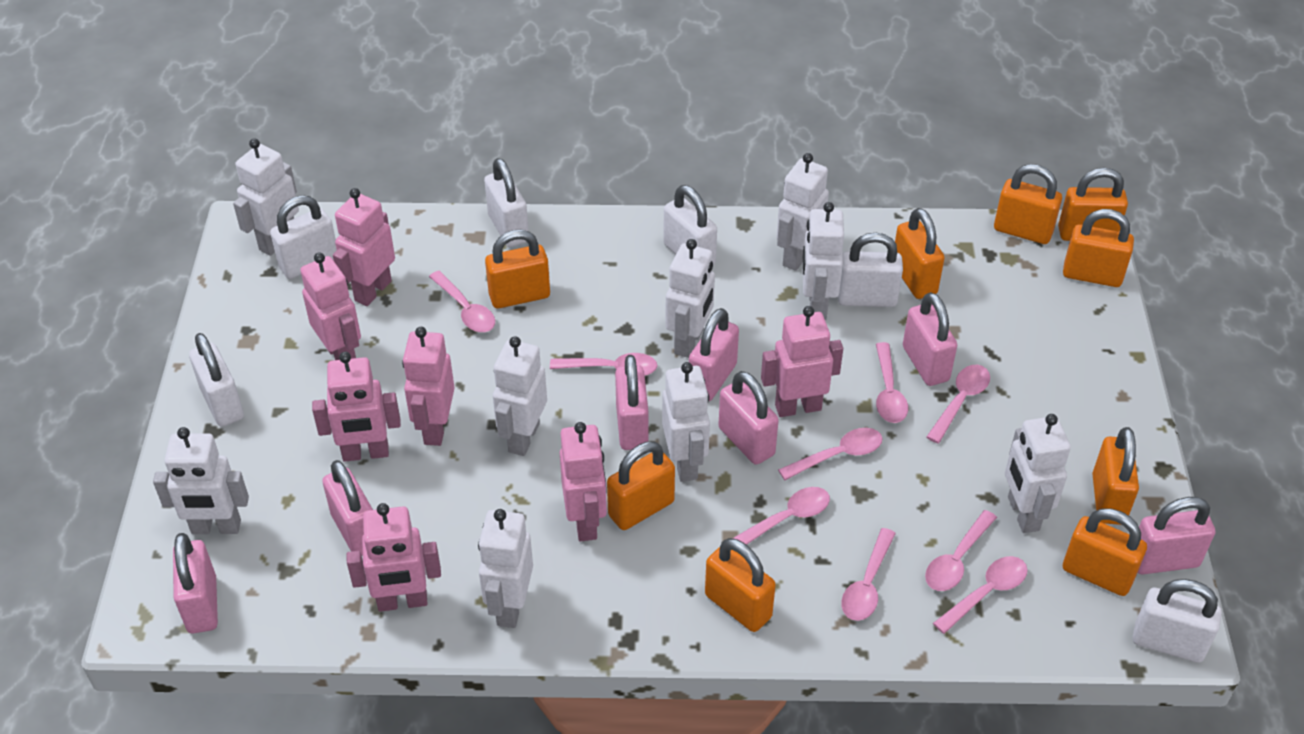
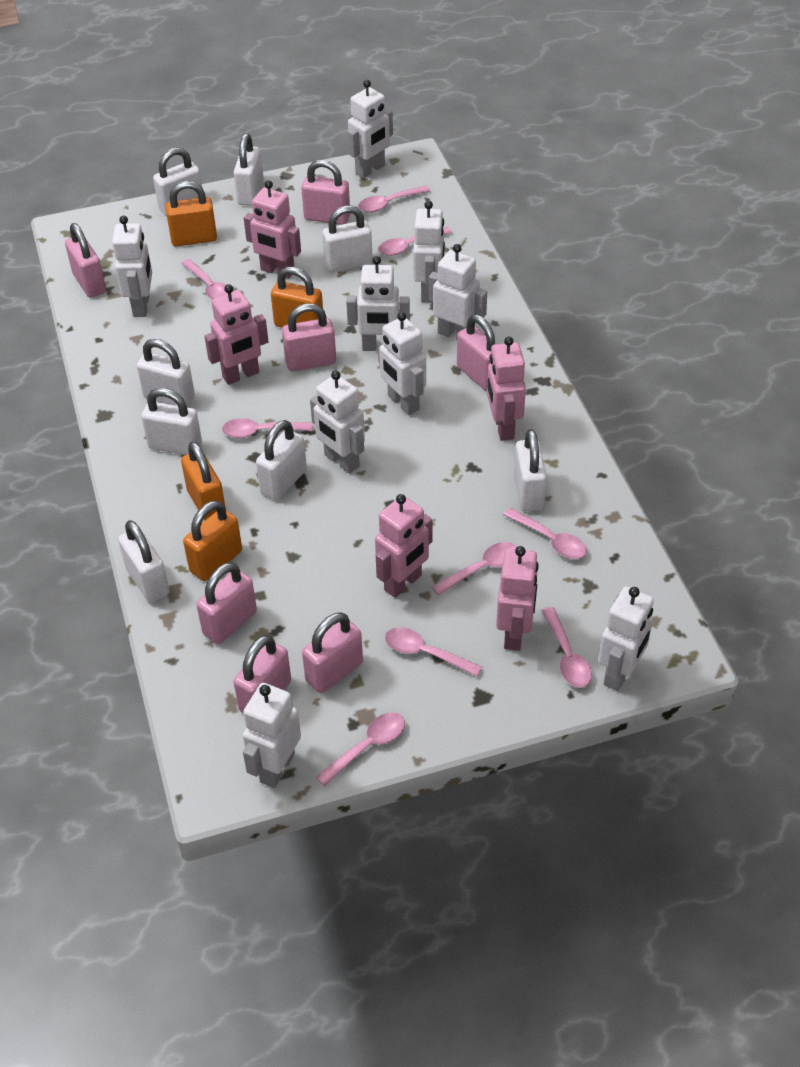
orange padlock: 9 -> 4
pink robot: 7 -> 5
white padlock: 6 -> 8

